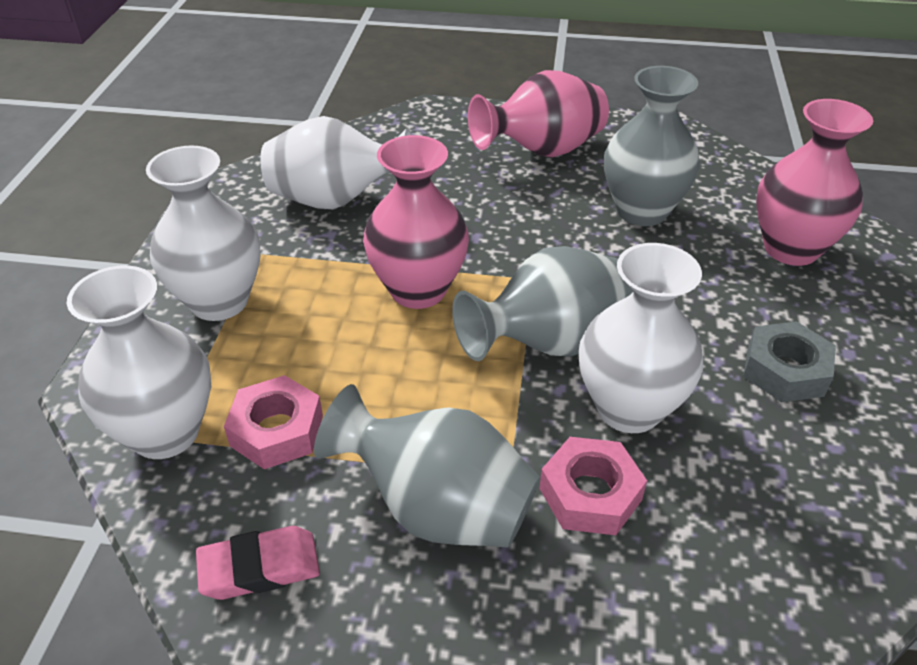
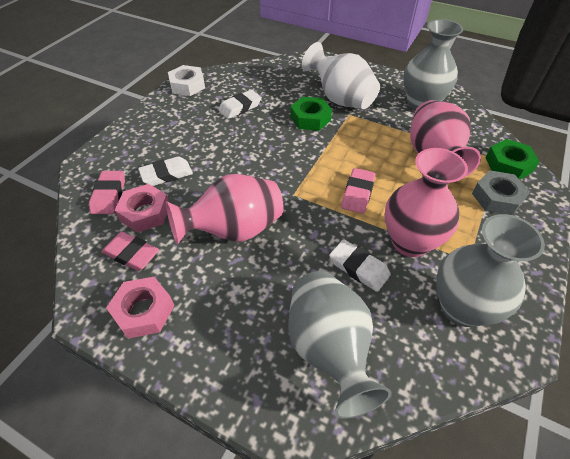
green nut: 0 -> 2
pink eraser: 1 -> 3
white eraser: 0 -> 3
white nut: 0 -> 1
white vase: 4 -> 1

